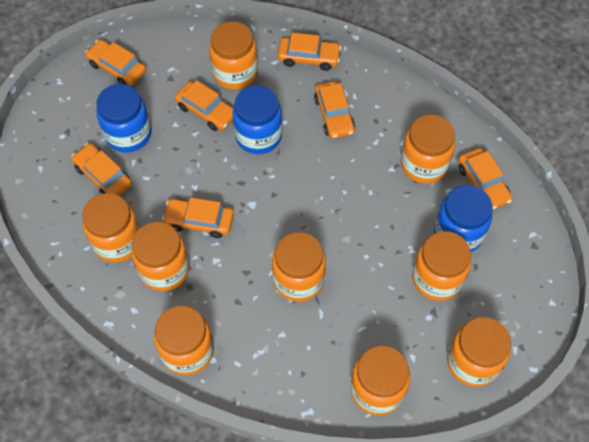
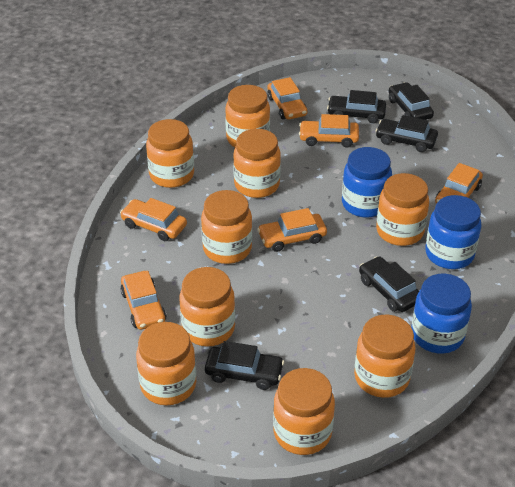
black car: 0 -> 5
orange car: 7 -> 6

